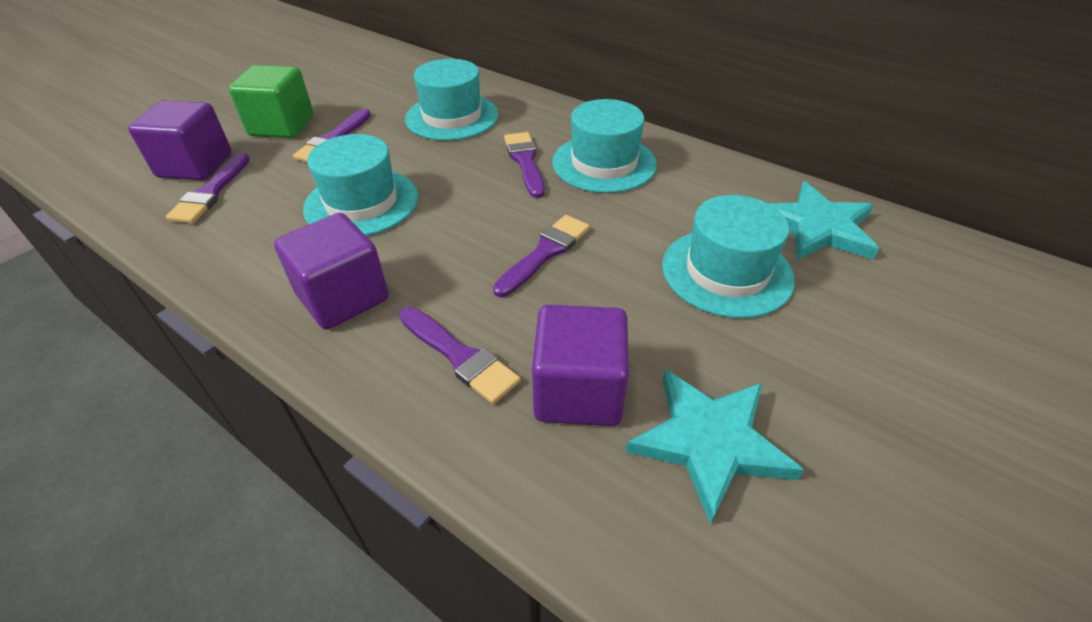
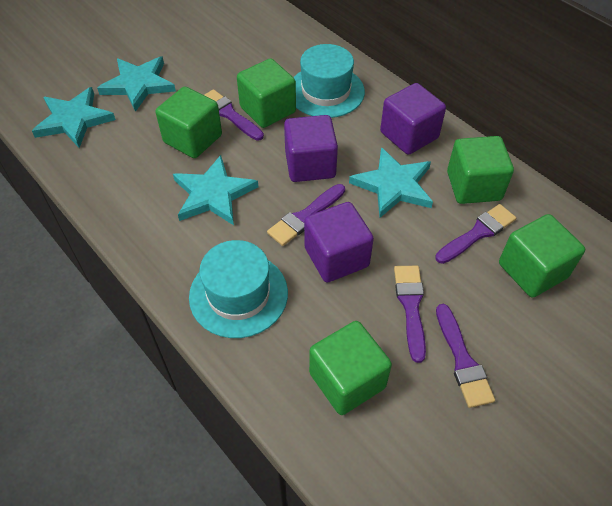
green cube: 1 -> 5
turquoise hat: 4 -> 2
turquoise star: 2 -> 4

